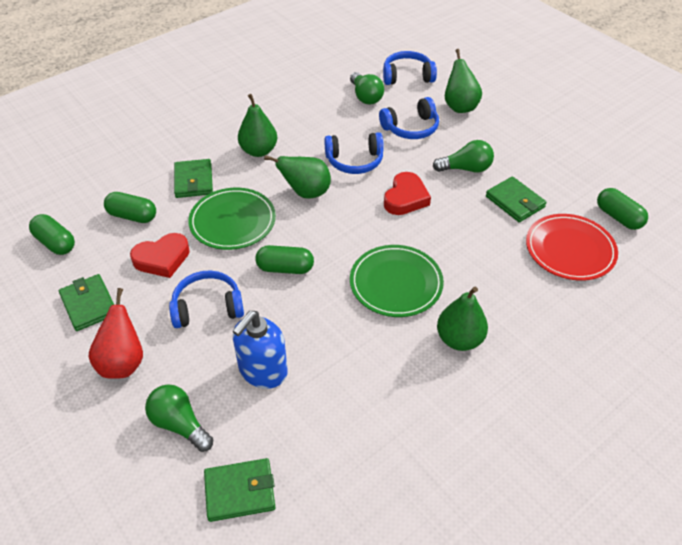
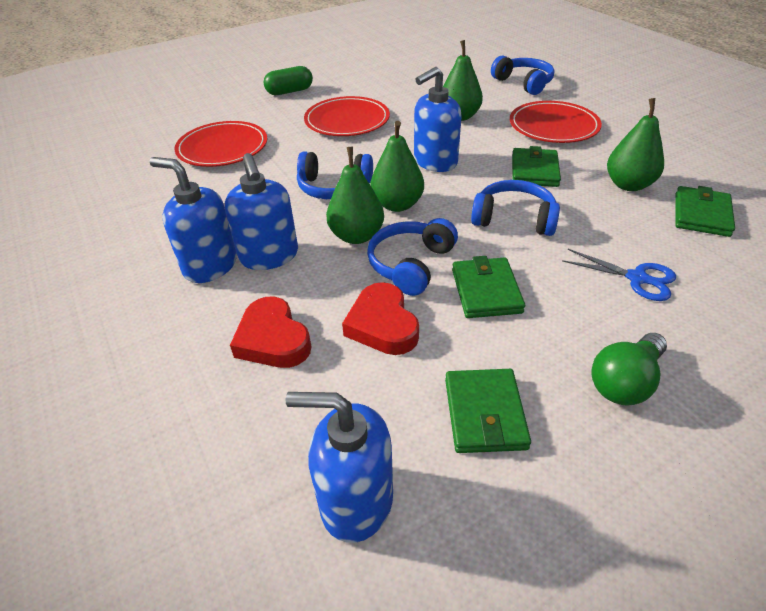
blue scissors: 0 -> 1
blue soap dispenser: 1 -> 4
green capsule: 4 -> 1
green light bulb: 3 -> 1
green plate: 2 -> 0
red pear: 1 -> 0
red plate: 1 -> 3

